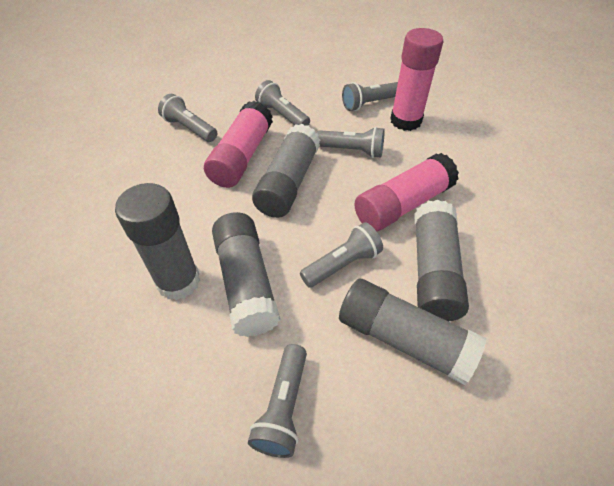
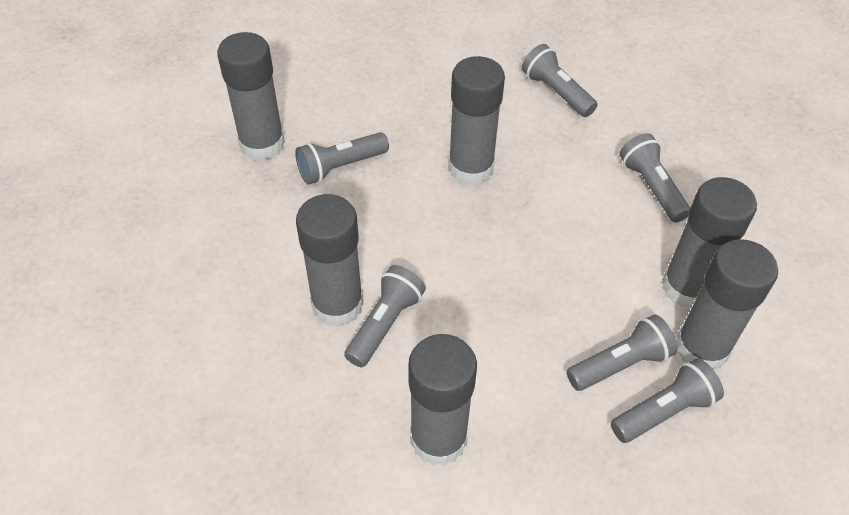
grey glue stick: 5 -> 6
pink glue stick: 3 -> 0

